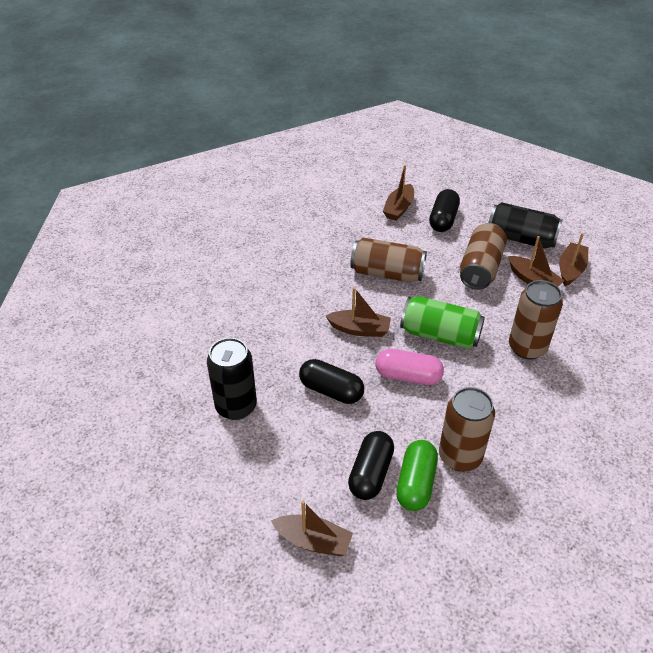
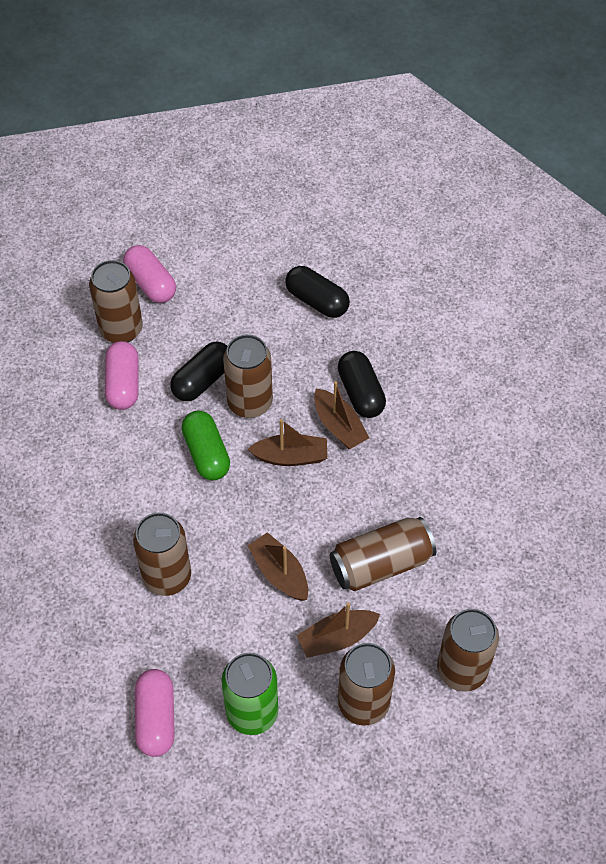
black can: 2 -> 0
brown boat: 5 -> 4
brown can: 4 -> 6
pink capsule: 1 -> 3

